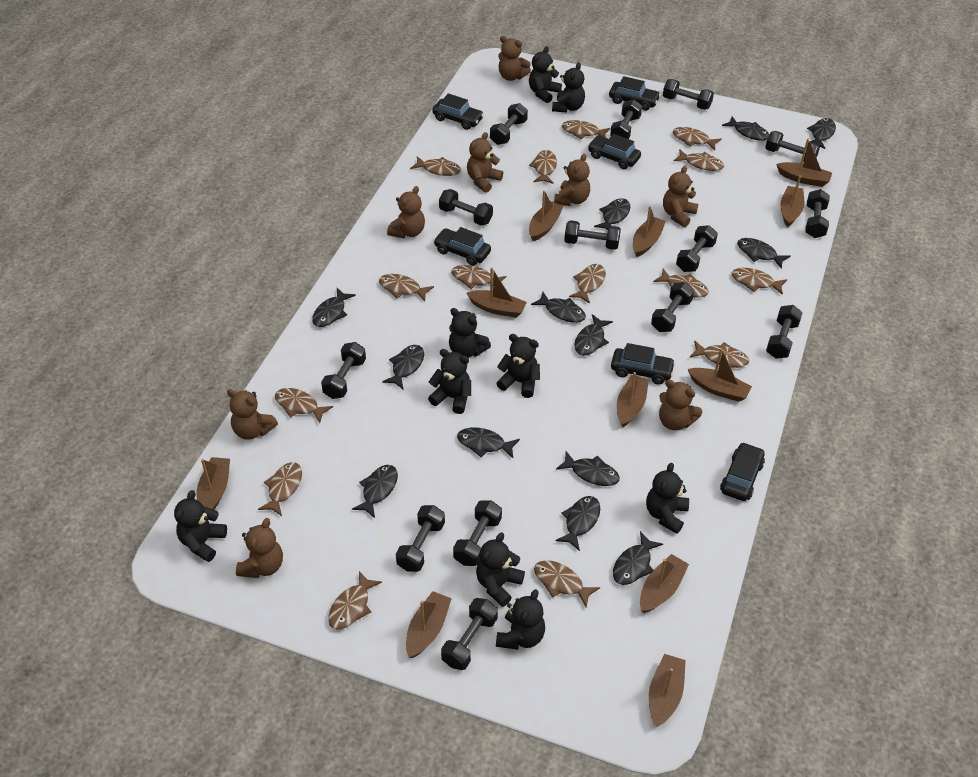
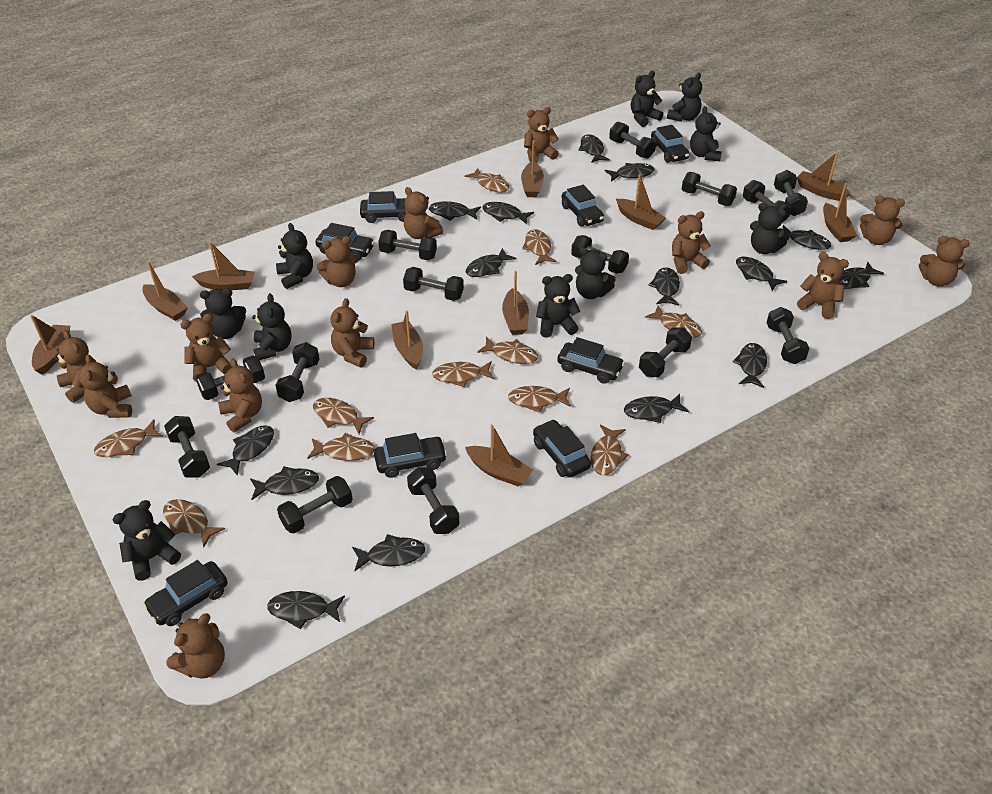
black car: 6 -> 8
black fish: 13 -> 15
black teddy bear: 9 -> 10
brown boat: 11 -> 10
brown fish: 15 -> 11
brown teddy bear: 8 -> 13

